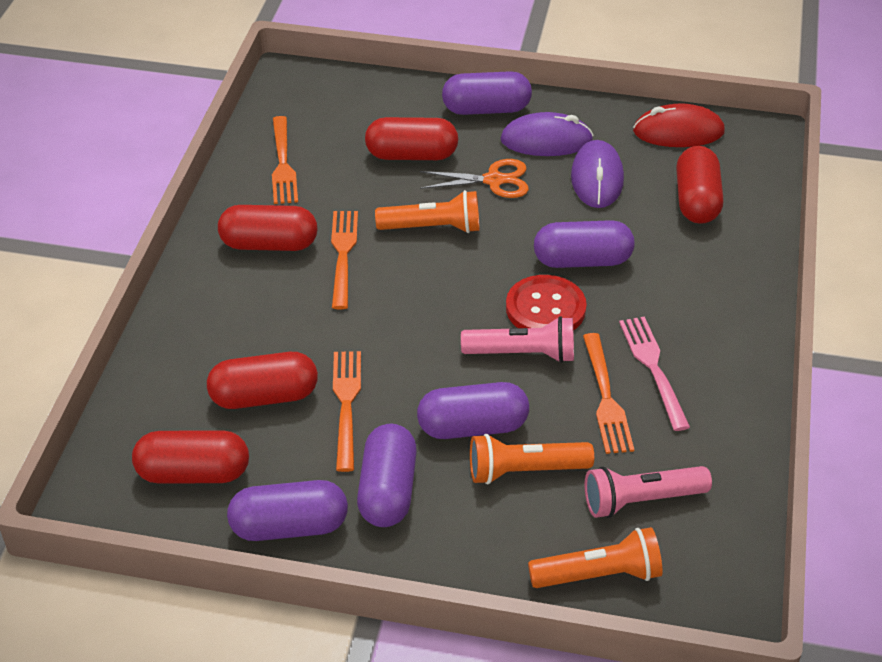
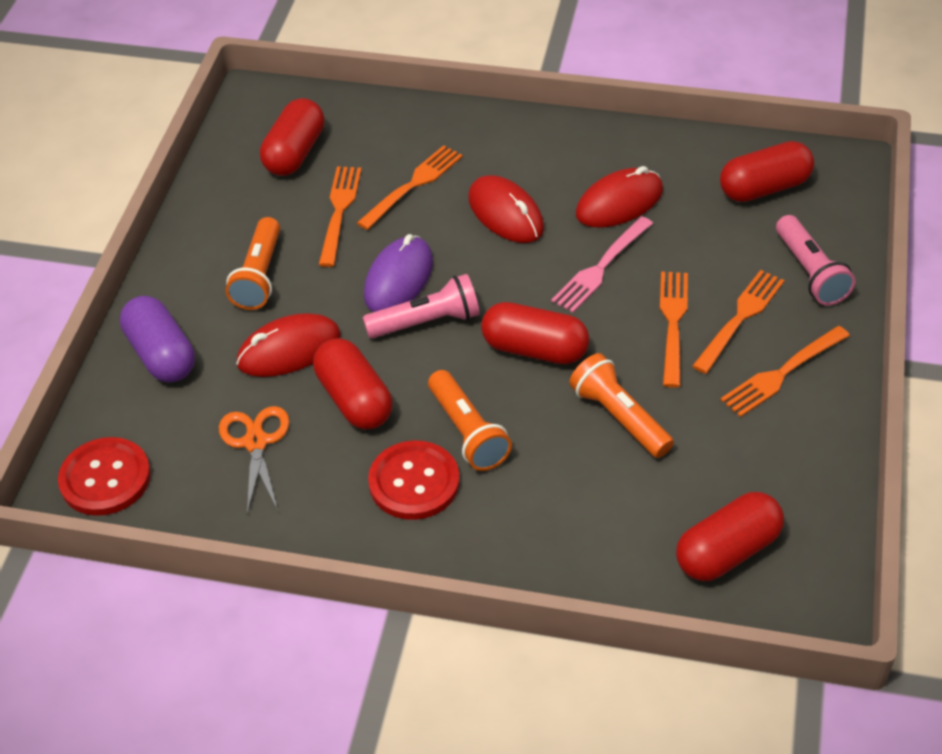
orange fork: 4 -> 5
purple capsule: 5 -> 1
purple mouse: 2 -> 1
red button: 1 -> 2
red mouse: 1 -> 3

